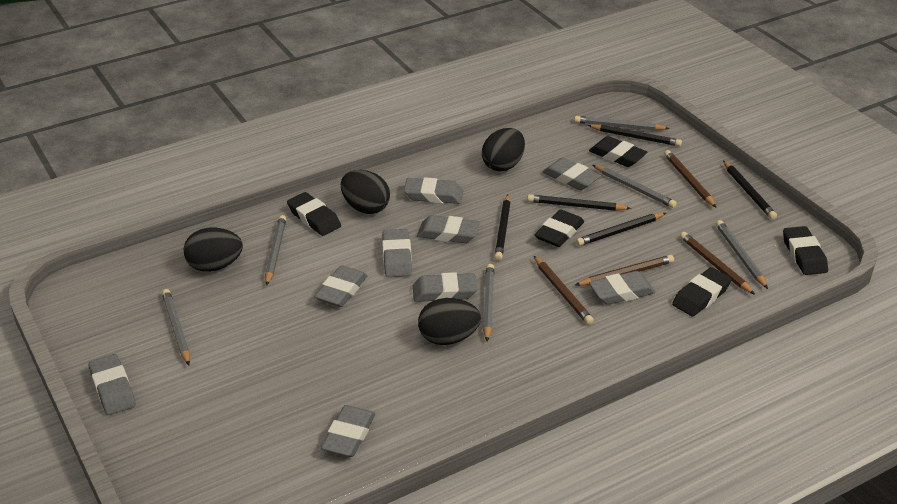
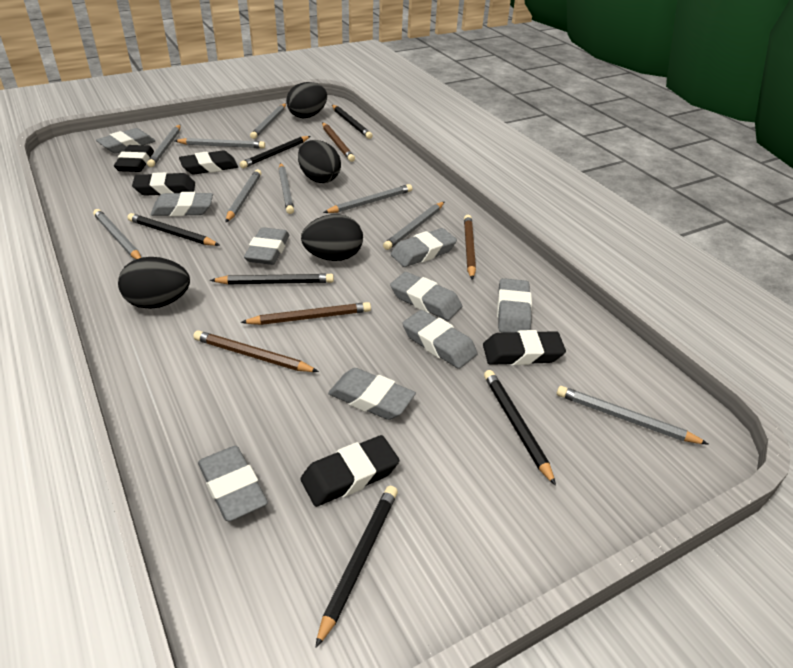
black pencil: 5 -> 6
grey pencil: 6 -> 9

